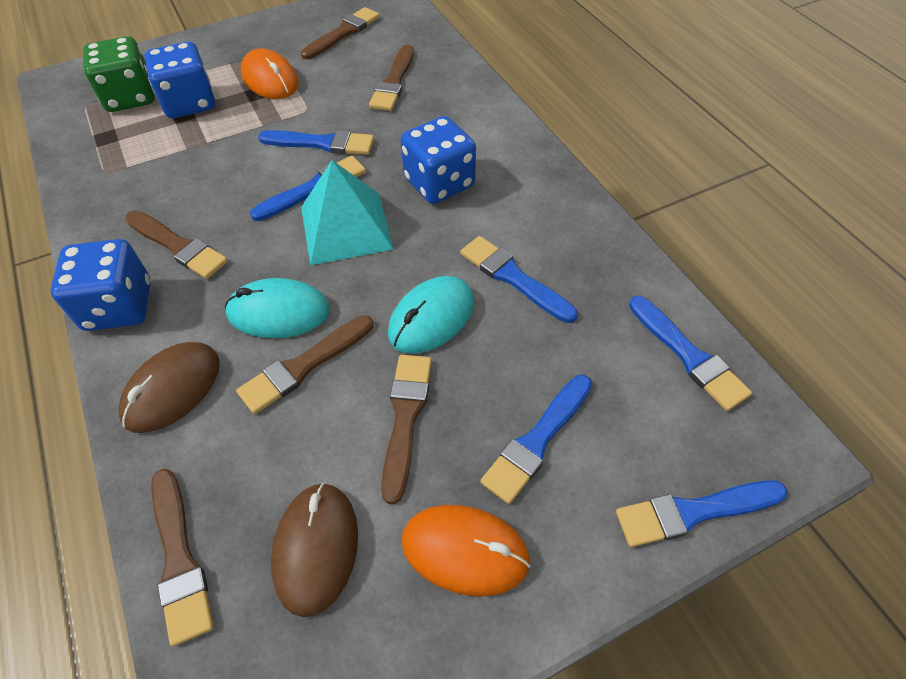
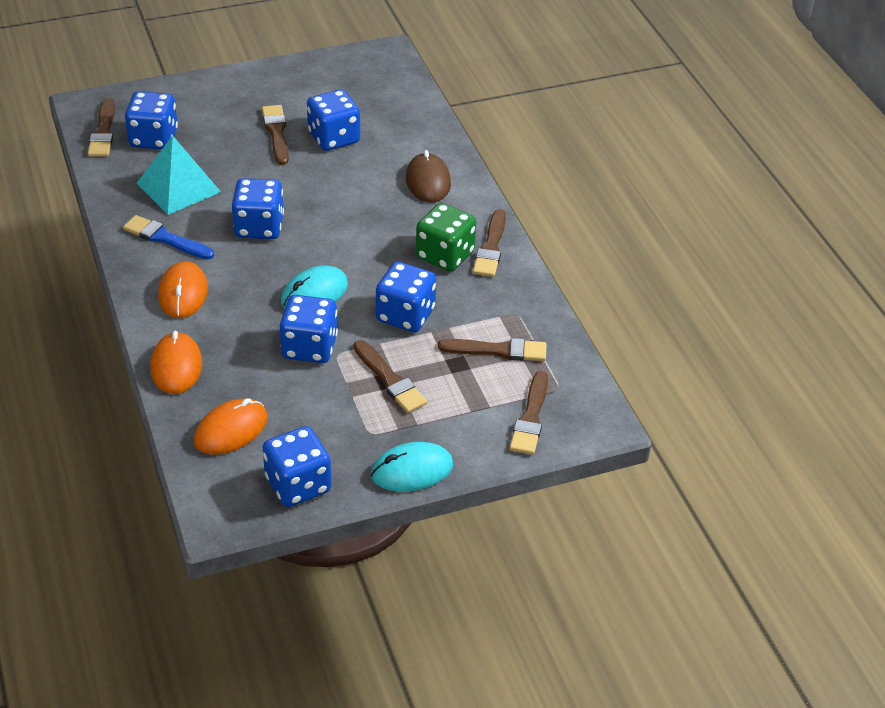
blue brush: 6 -> 1
blue dice: 3 -> 6
brown mouse: 2 -> 1
orange mouse: 2 -> 3

